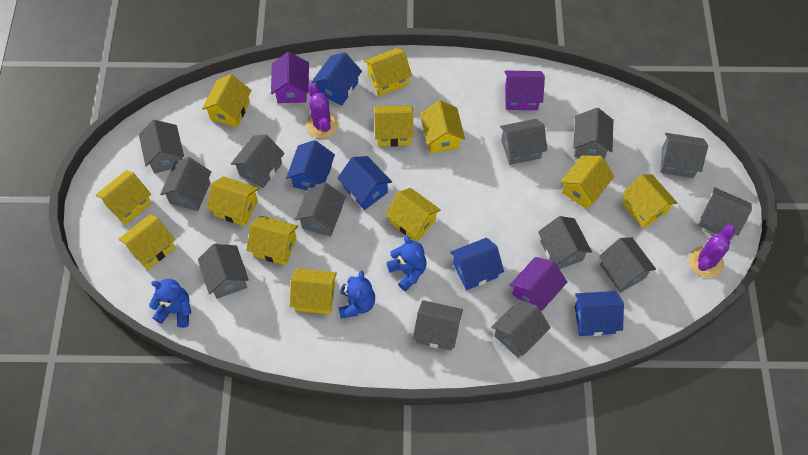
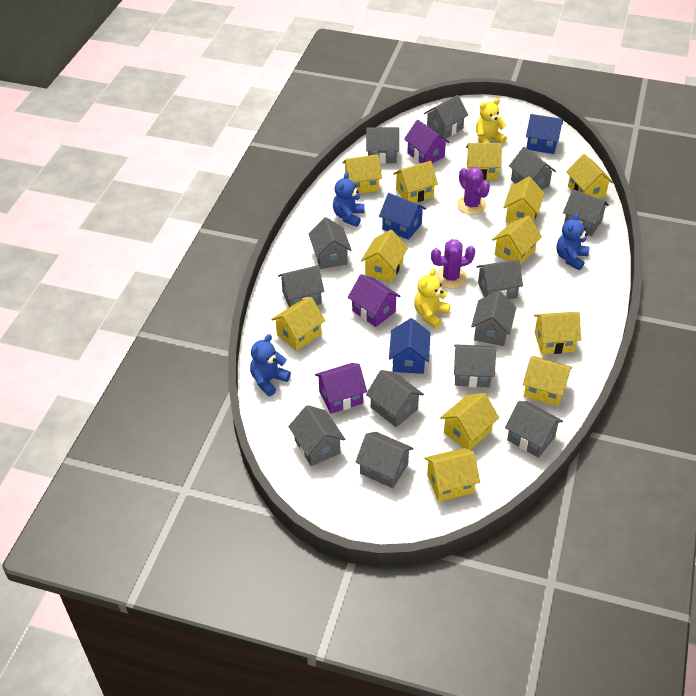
blue house: 5 -> 3
yellow teddy bear: 0 -> 2

